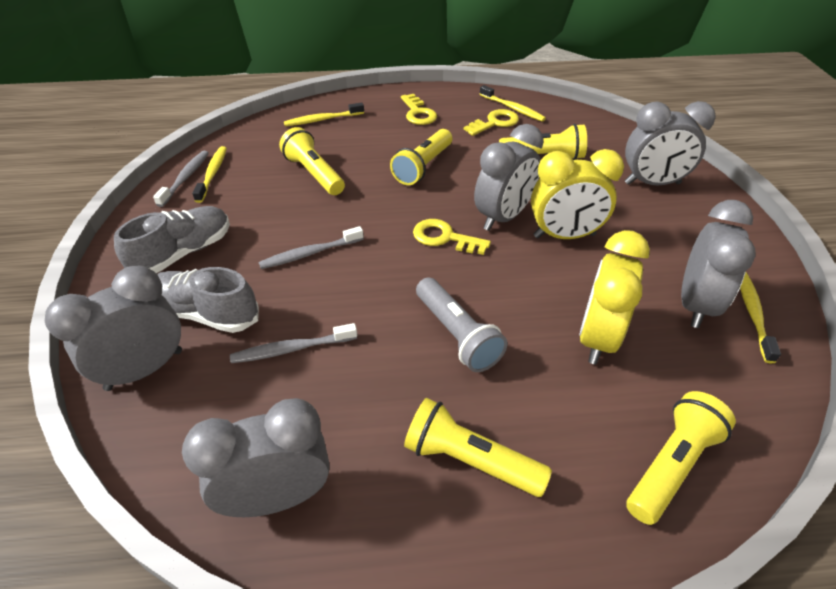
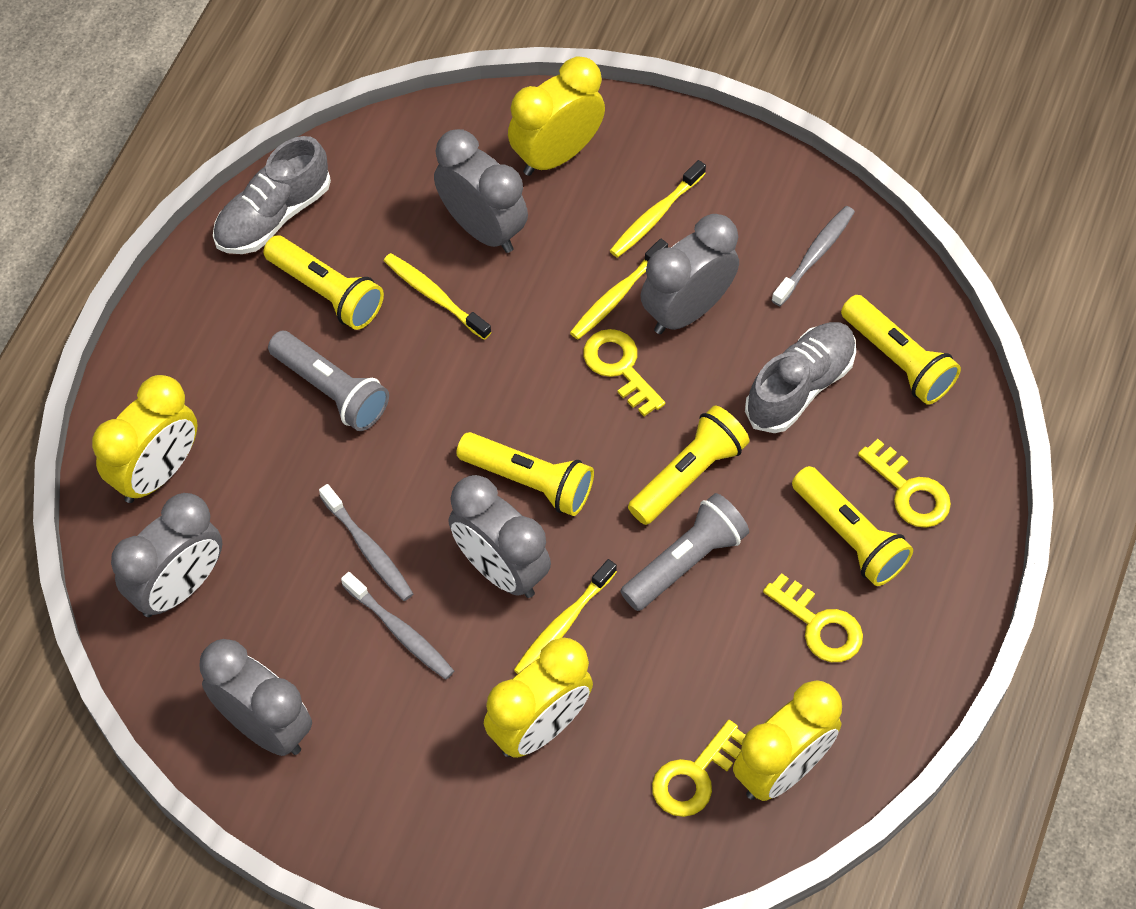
grey flashlight: 1 -> 2
yellow clock: 2 -> 4
yellow key: 3 -> 4

